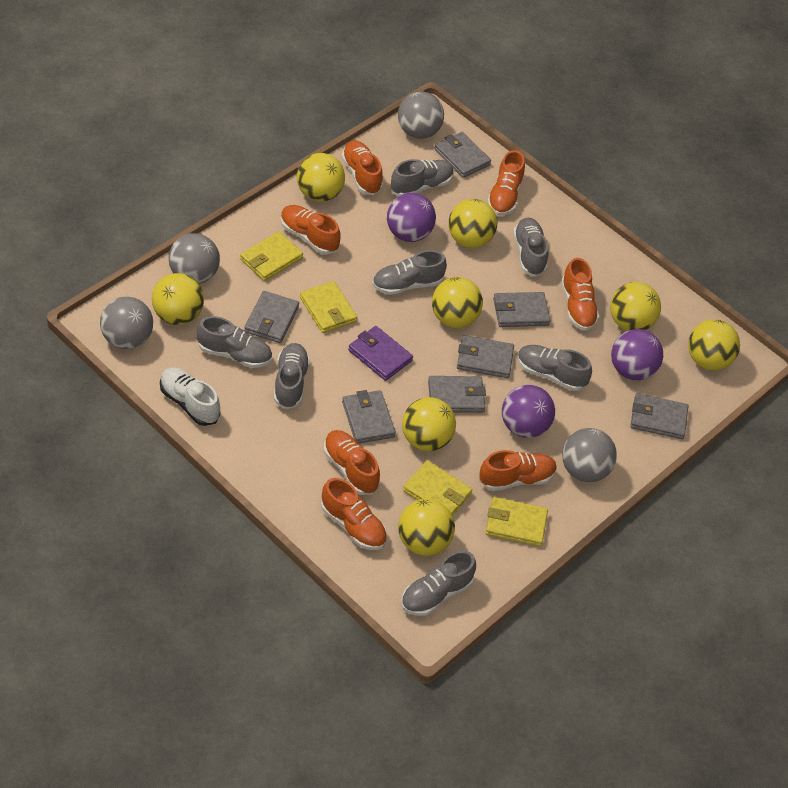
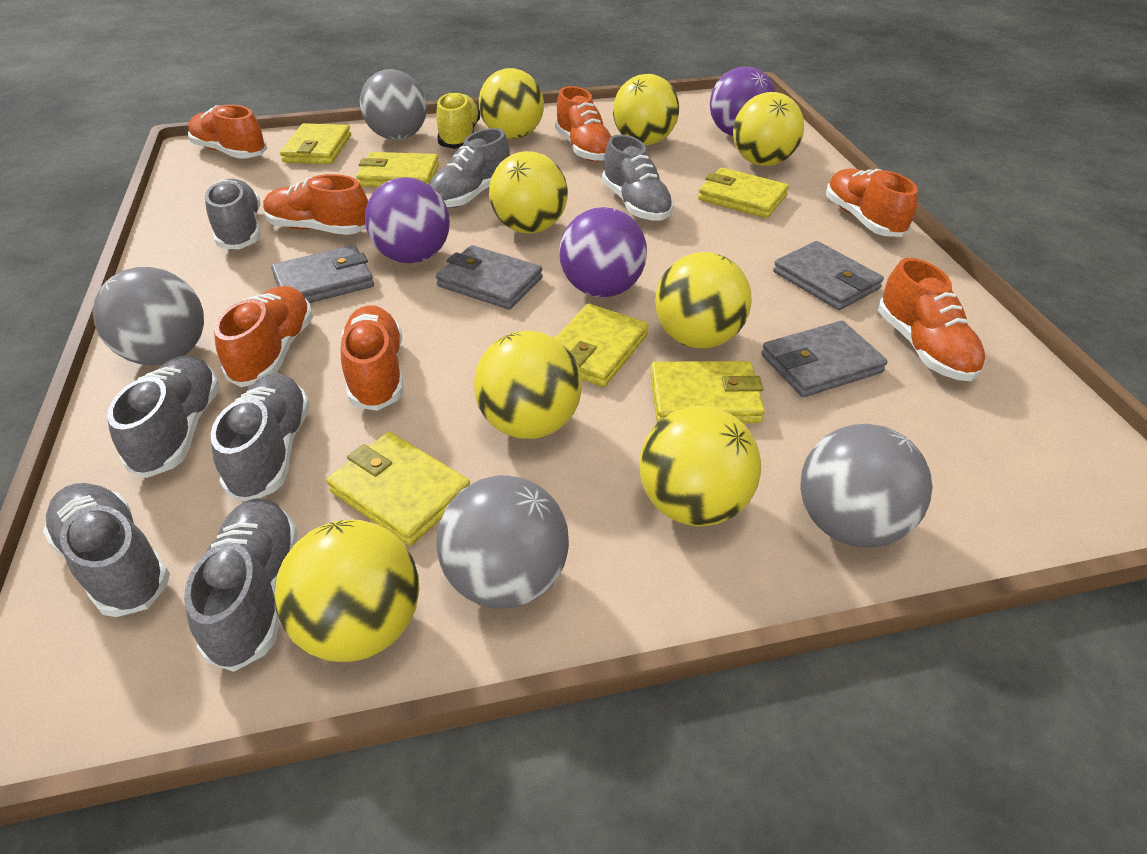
grey wallet: 7 -> 4
purple wallet: 1 -> 0
white shoe: 1 -> 0
yellow shoe: 0 -> 1
yellow wallet: 4 -> 6

